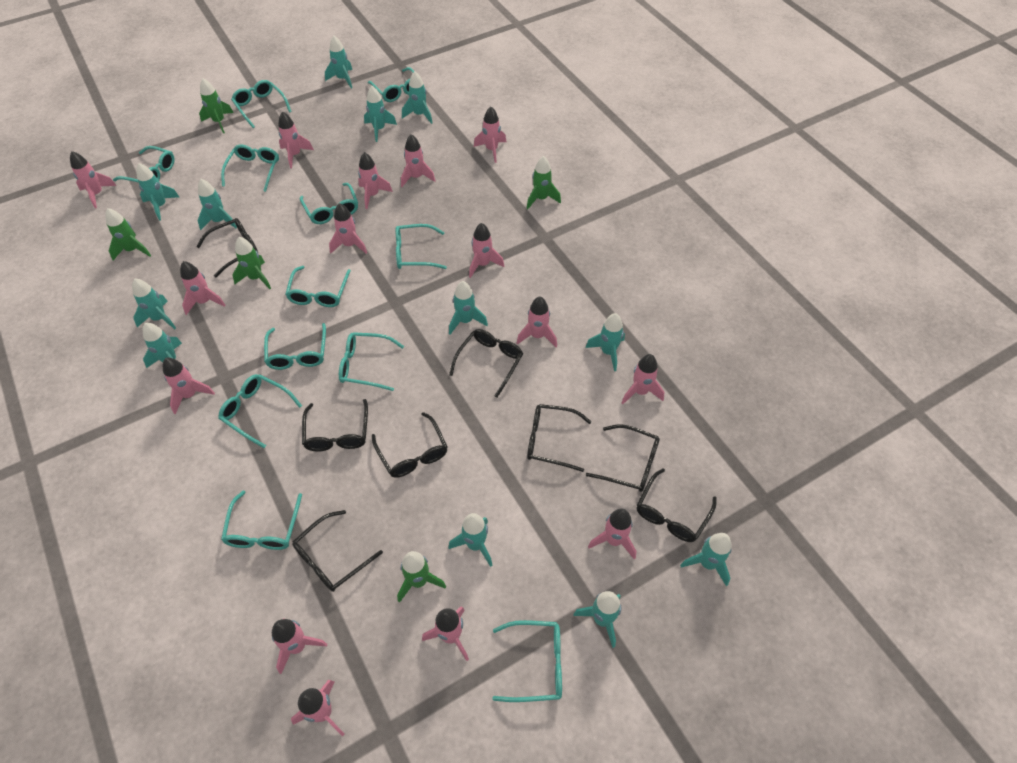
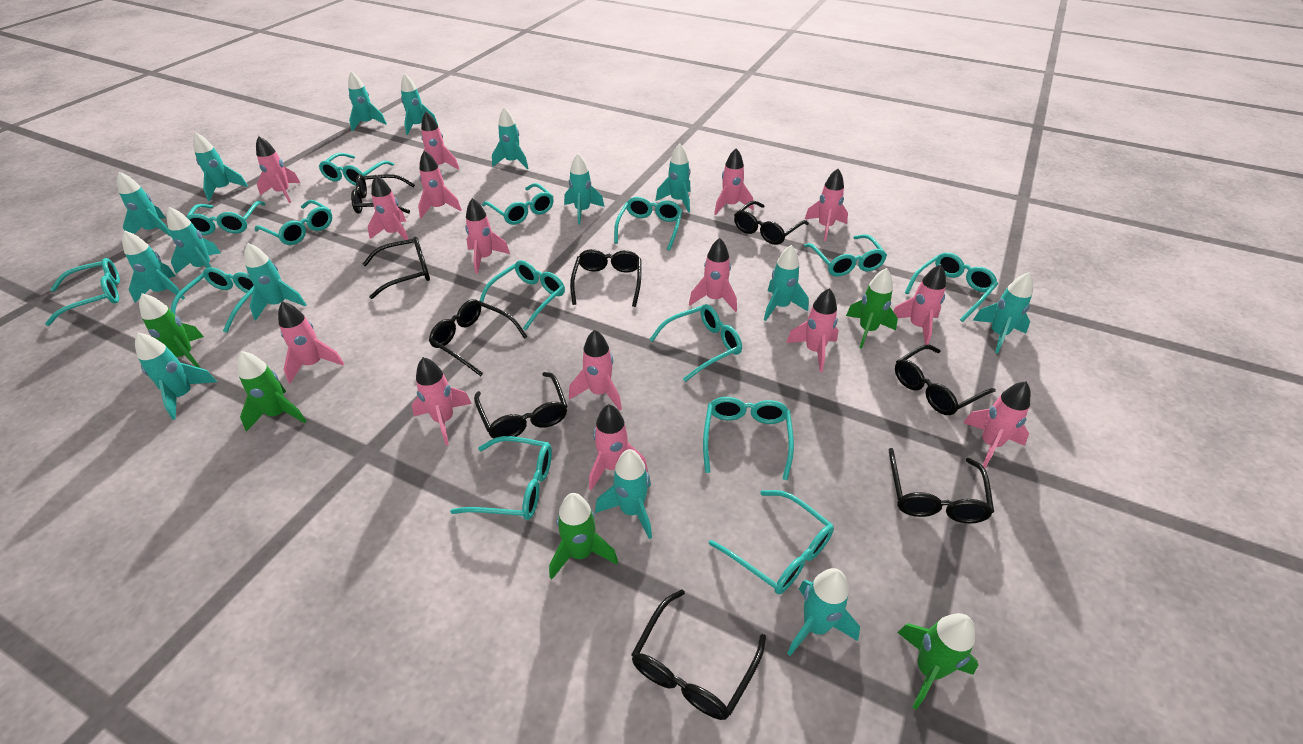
black glasses: 8 -> 9
turquoise glasses: 12 -> 14
turquoise rocket: 12 -> 15

